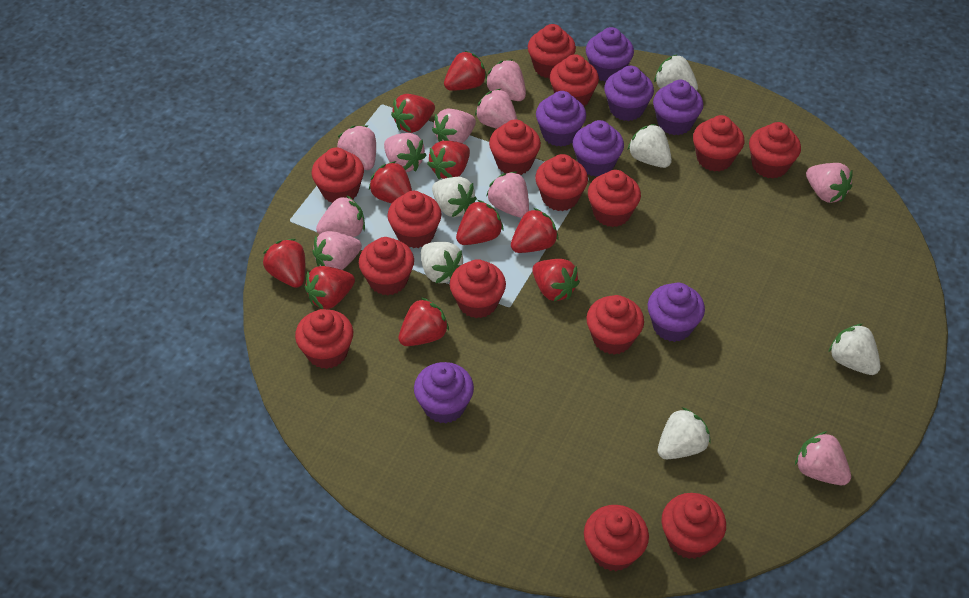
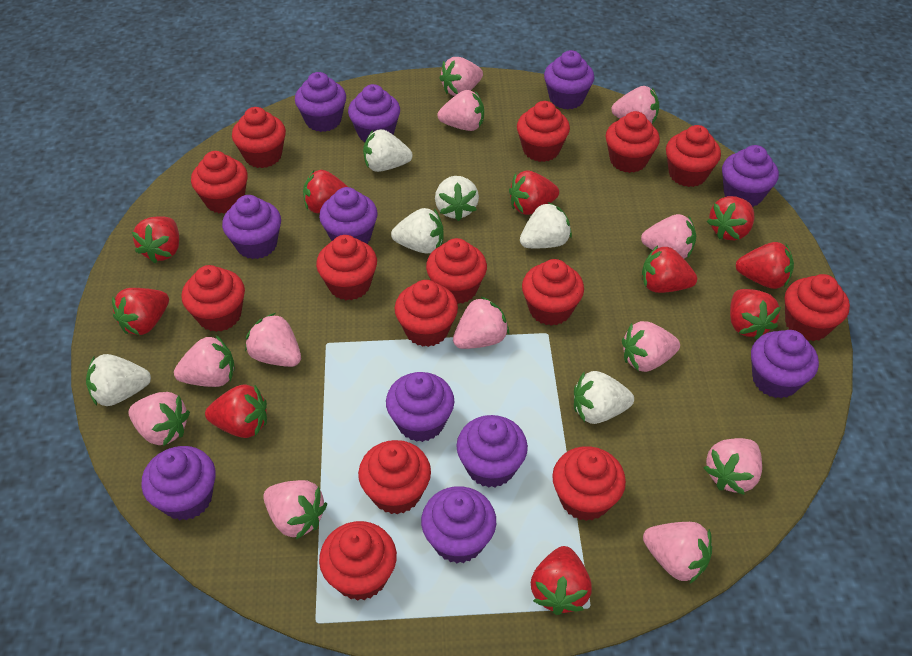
pink strawberry: 10 -> 12
purple cupcake: 7 -> 11
red cupcake: 15 -> 14

